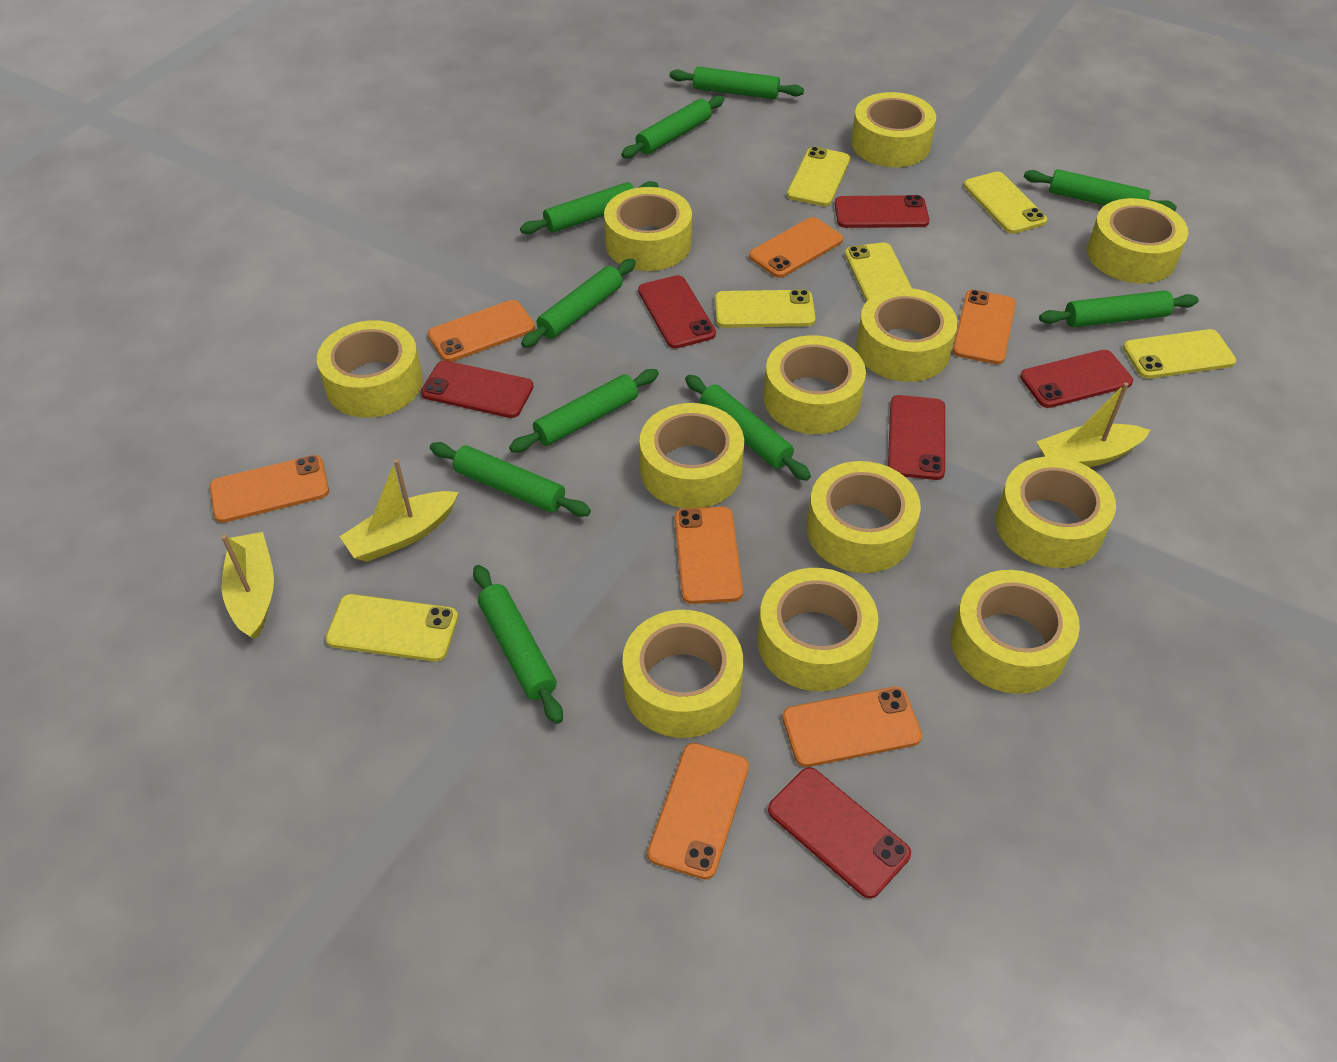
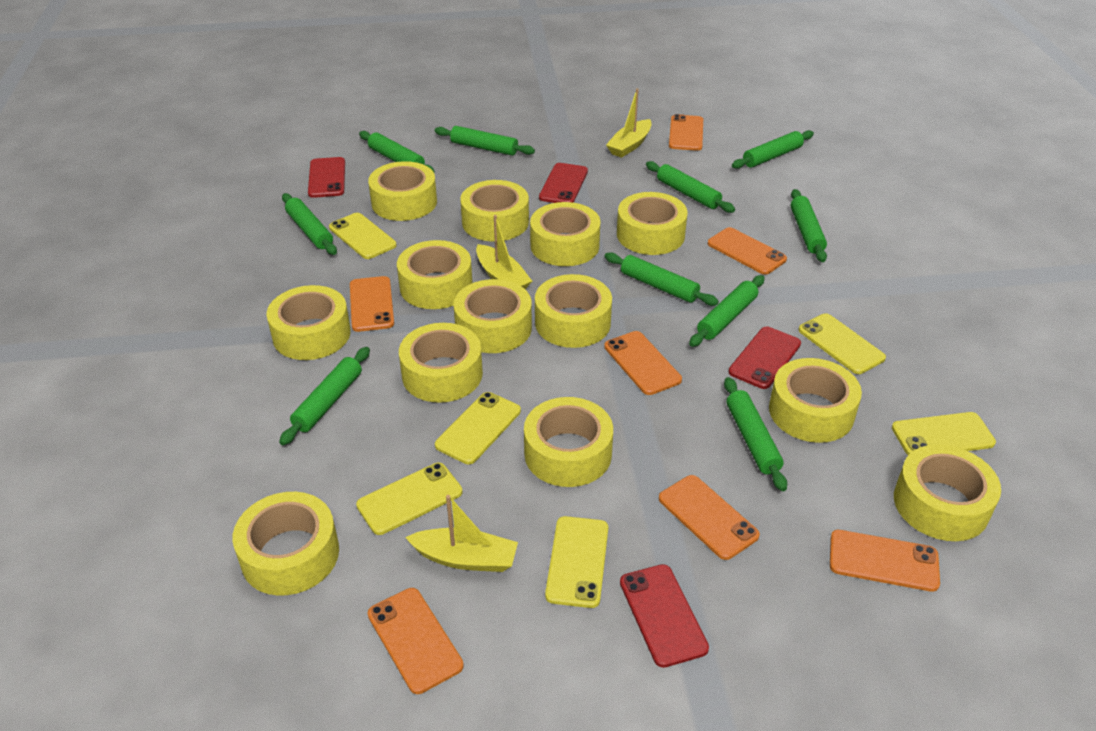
red phone: 6 -> 4
yellow tape: 12 -> 13

